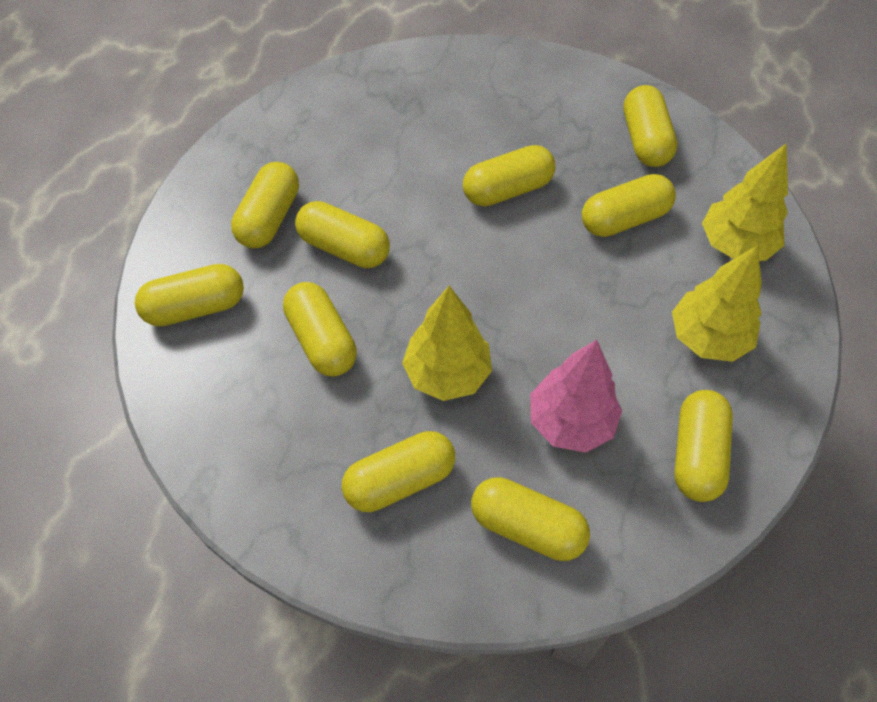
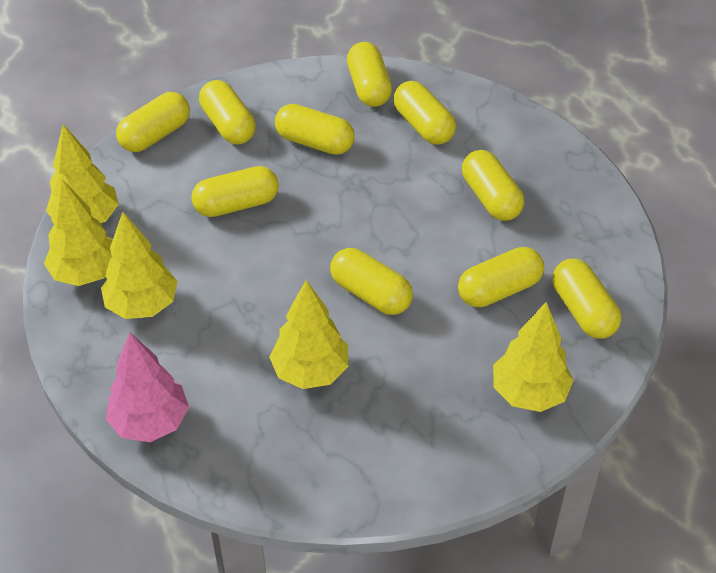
yellow tree: 3 -> 5

